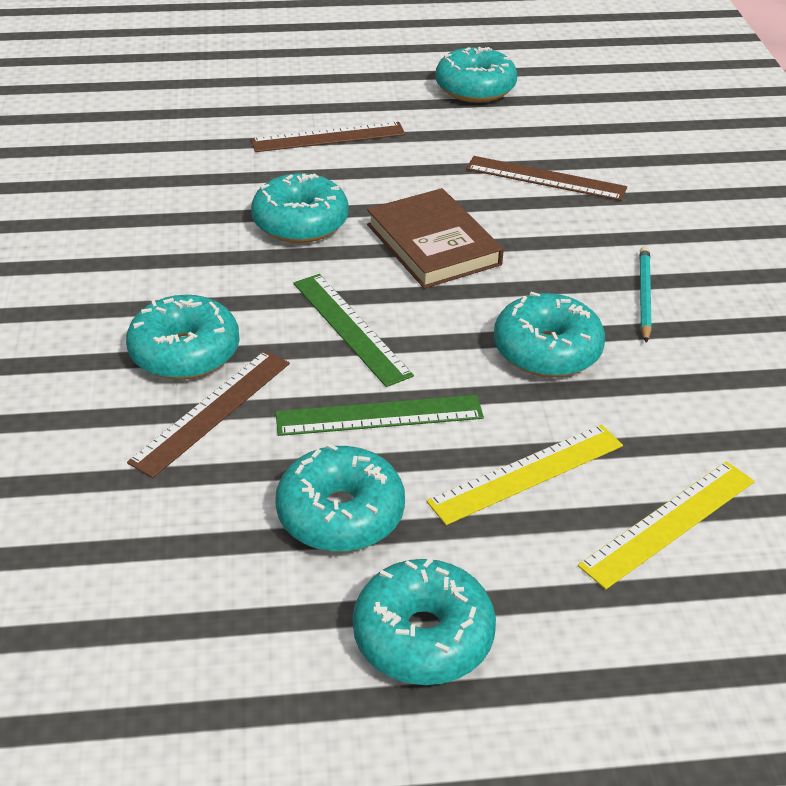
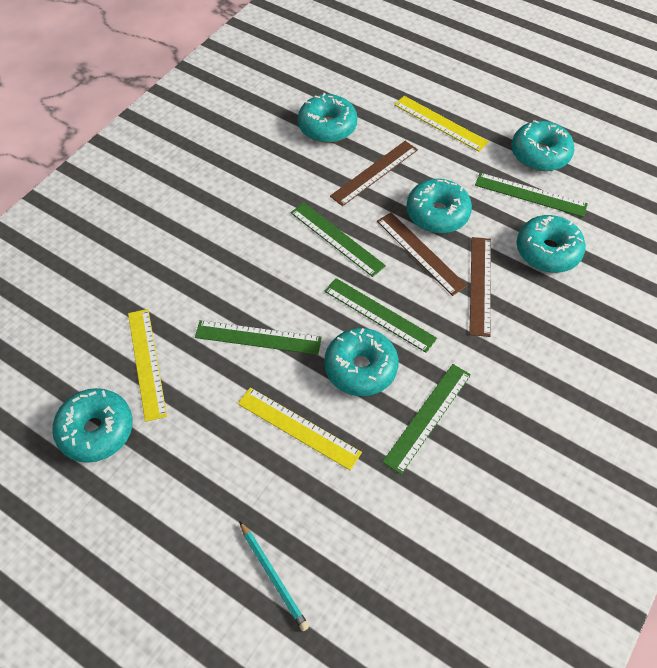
brown book: 1 -> 0
green ruler: 2 -> 5
yellow ruler: 2 -> 3

